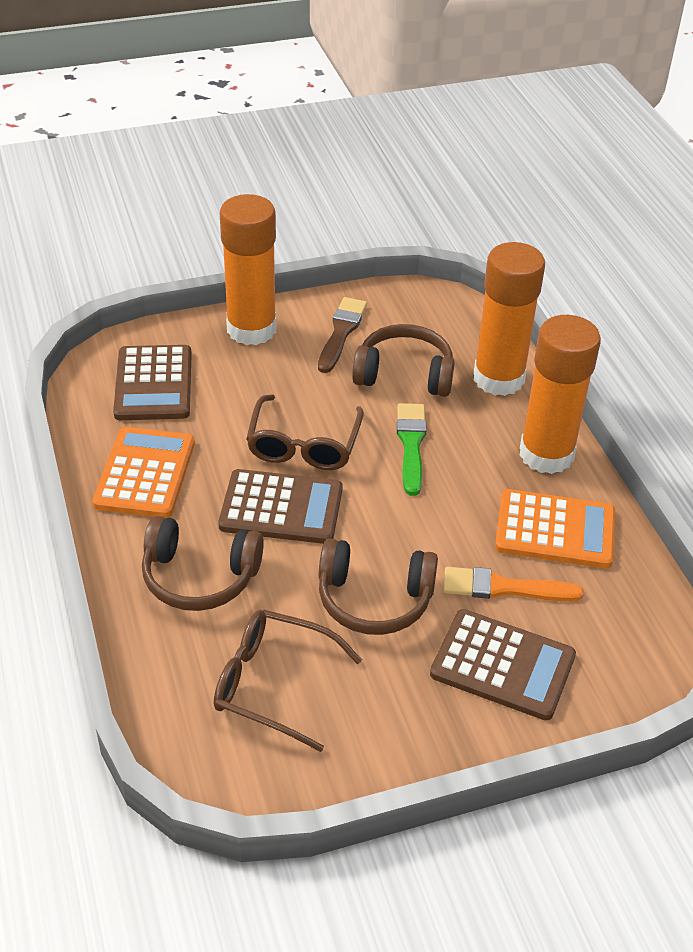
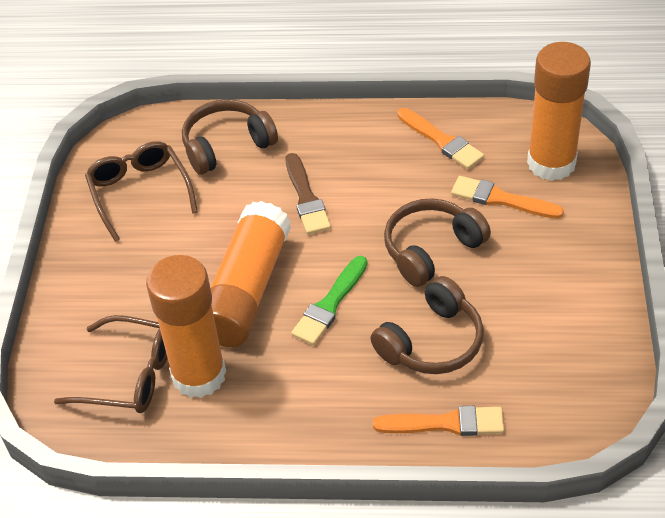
brown calculator: 3 -> 0
orange brush: 1 -> 3
orange calculator: 2 -> 0

